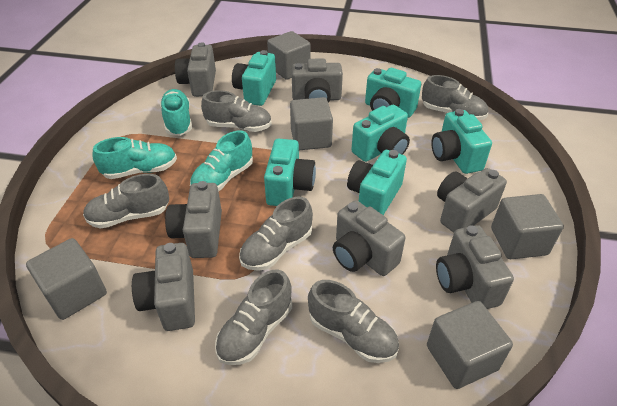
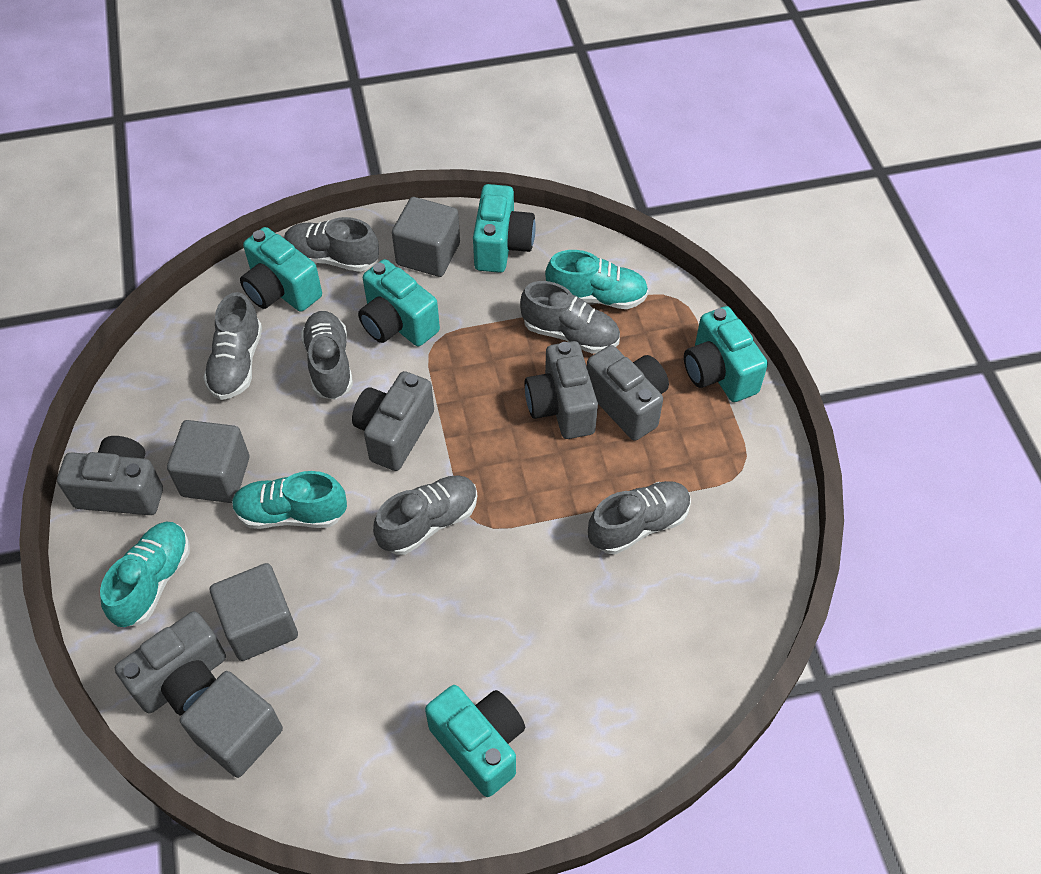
grey camera: 7 -> 5
grey cube: 5 -> 4
turquoise camera: 6 -> 5

